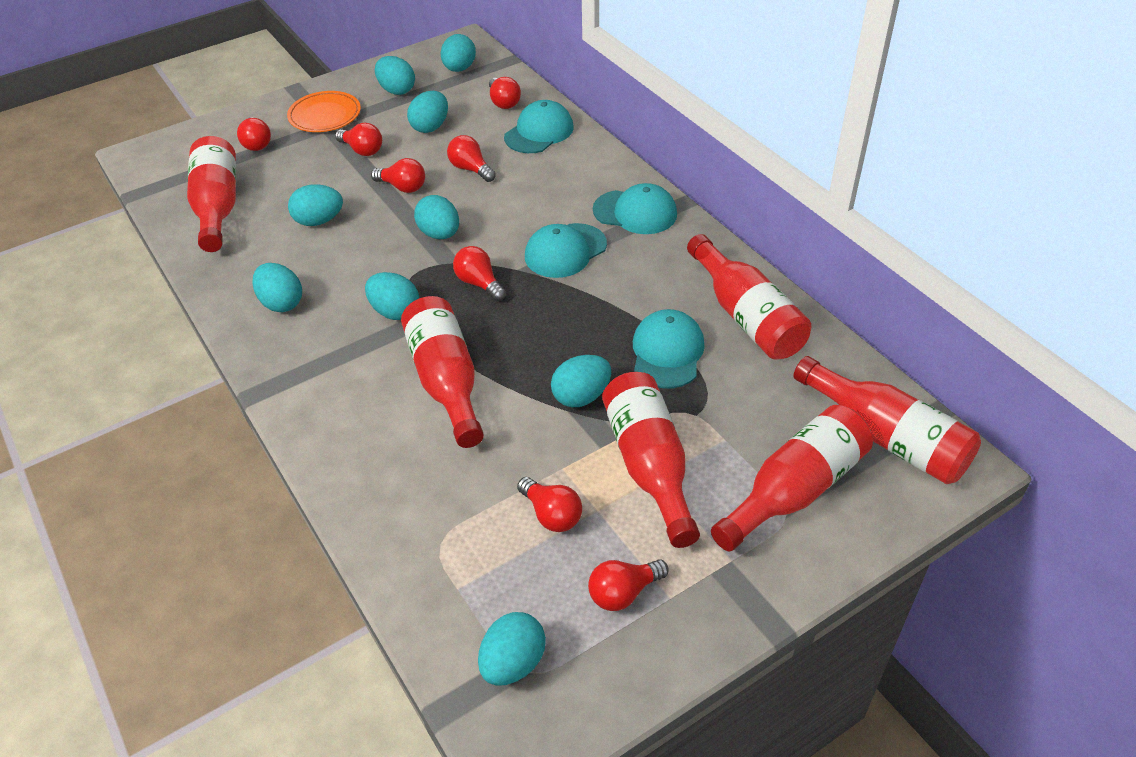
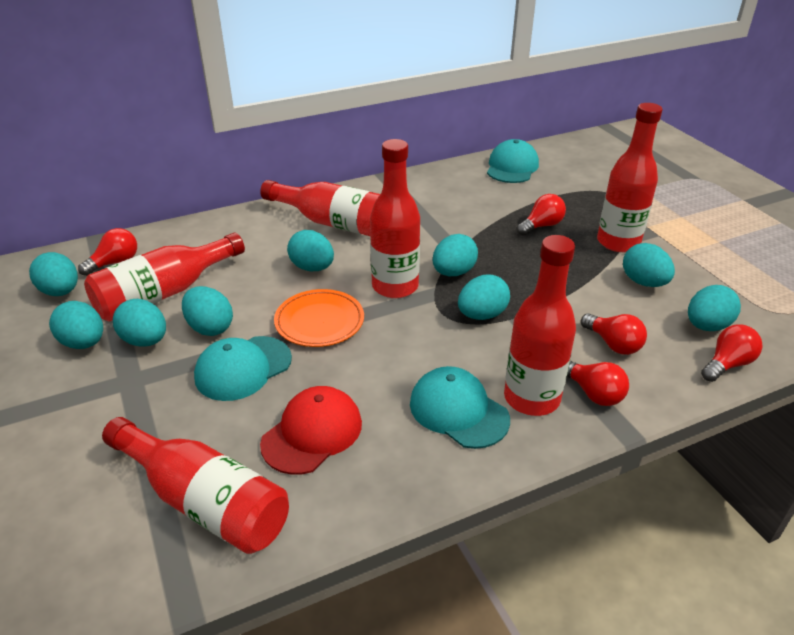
red cap: 0 -> 1
red light bulb: 8 -> 5
turquoise cap: 4 -> 3

